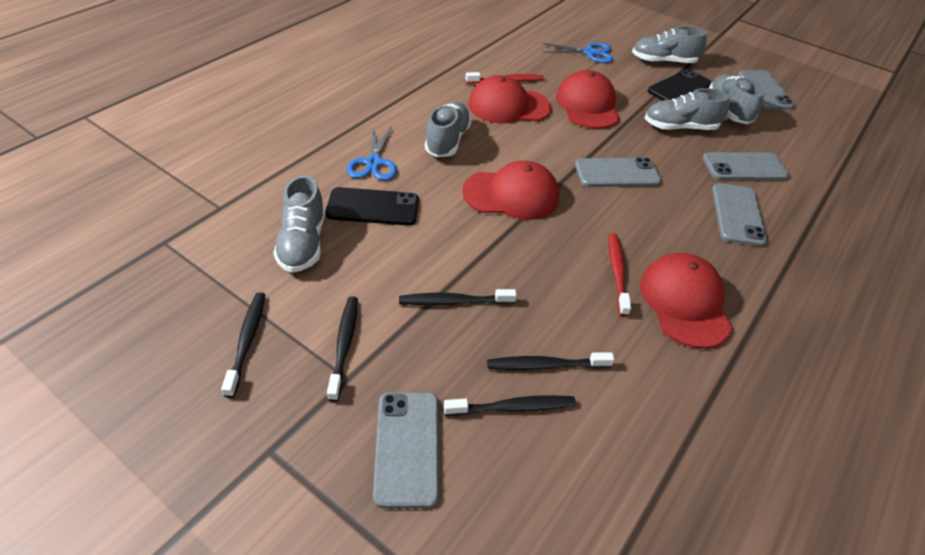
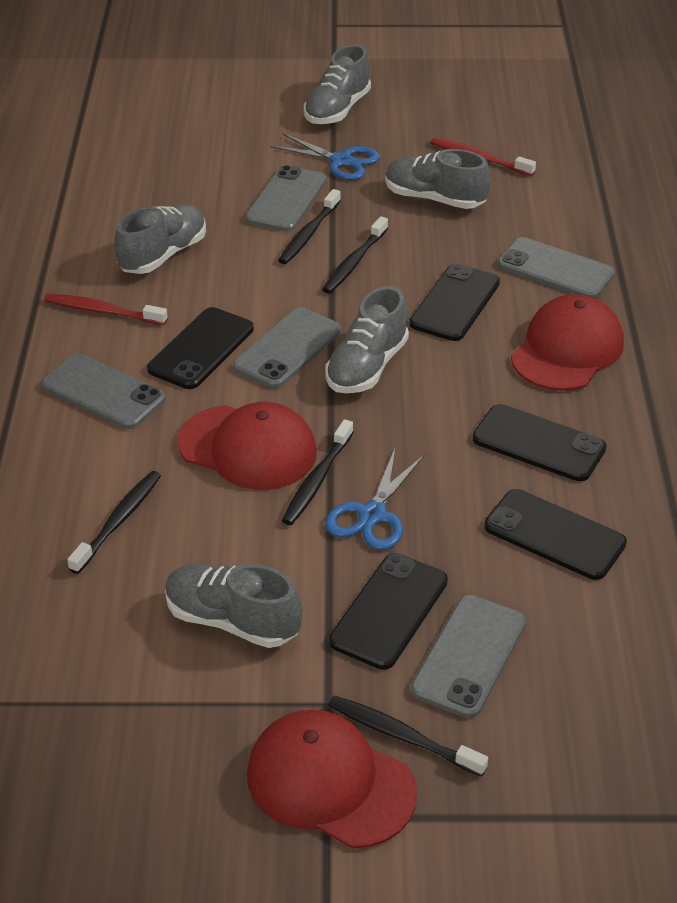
black phone: 2 -> 5
red cap: 4 -> 3

